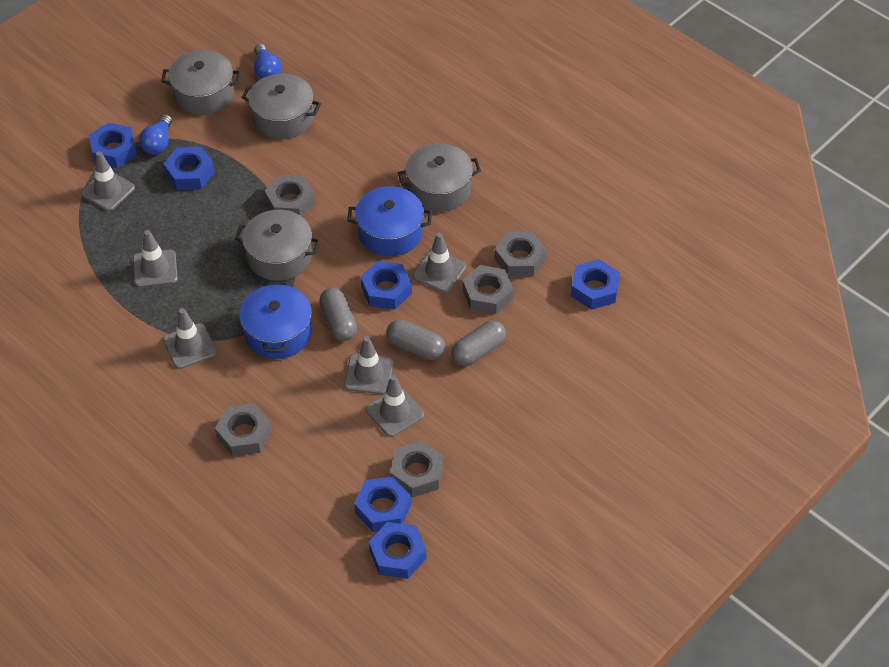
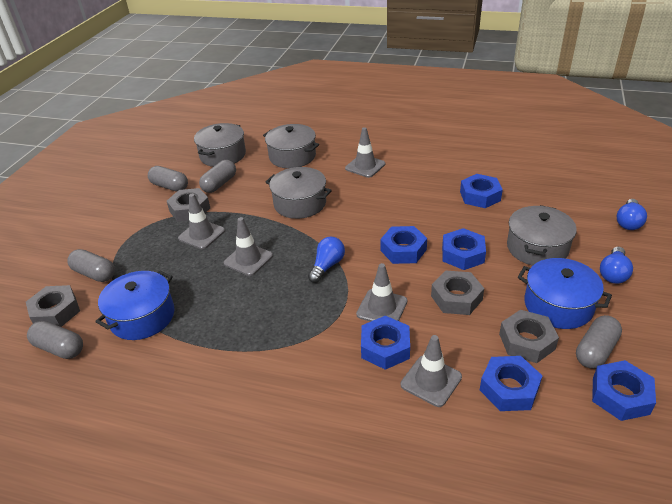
blue light bulb: 2 -> 3
grey capsule: 3 -> 5
grey nut: 5 -> 4
grey traffic cone: 6 -> 5

